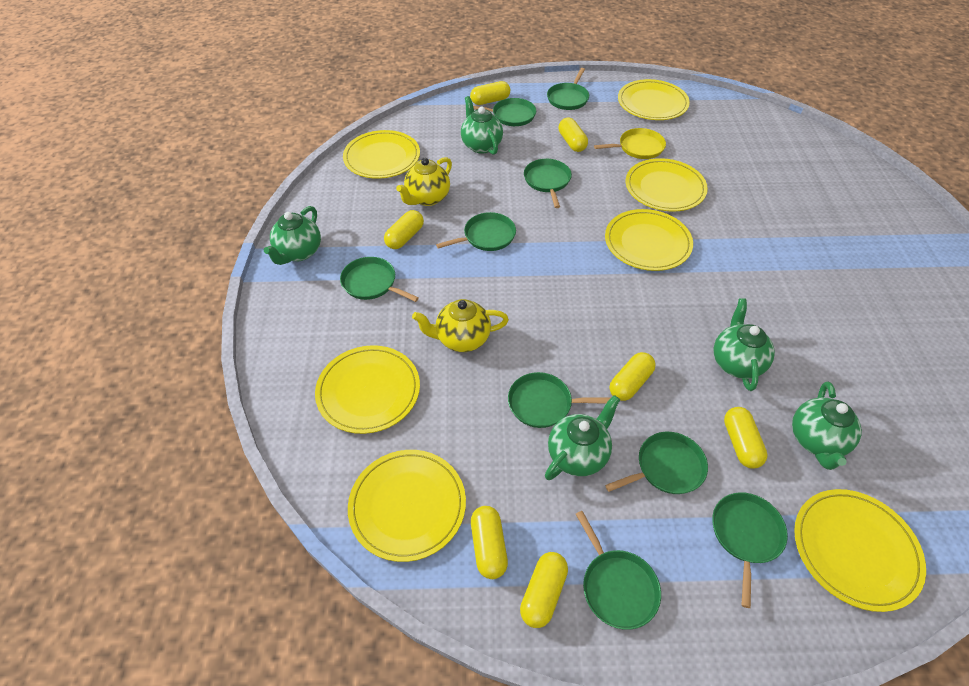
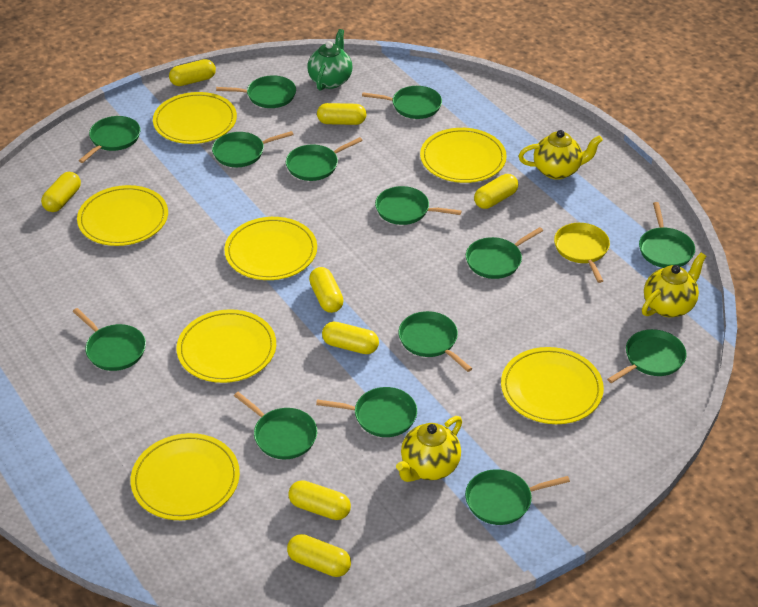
green pan: 9 -> 14
green teapot: 5 -> 1
yellow capsule: 7 -> 8
yellow teapot: 2 -> 3

